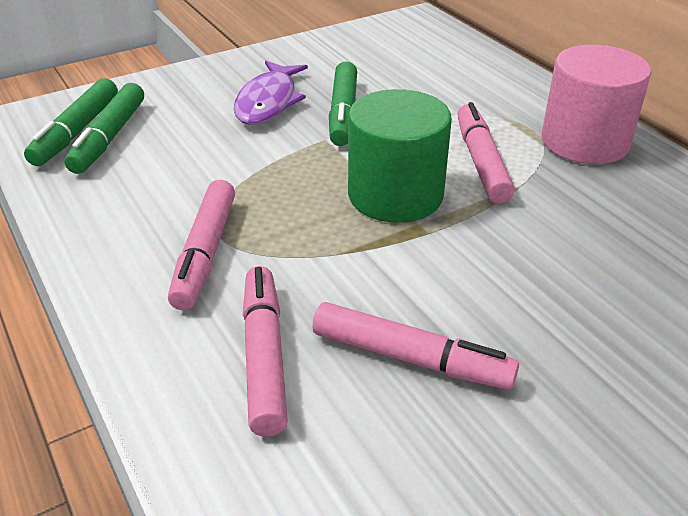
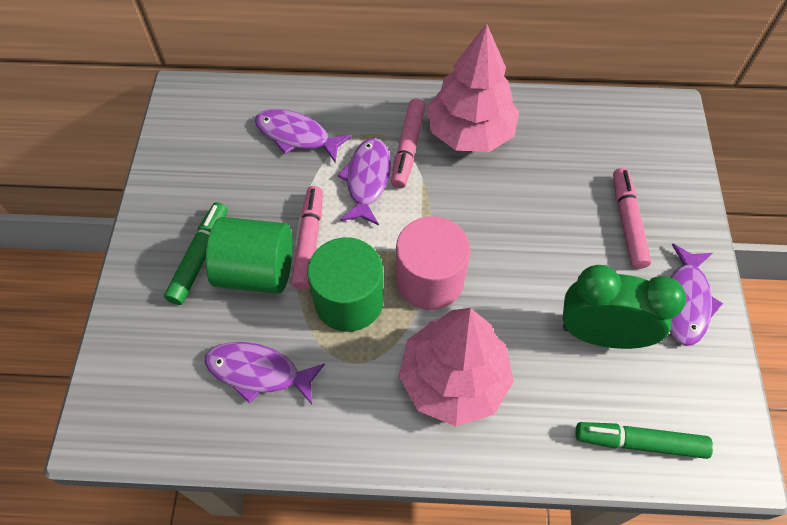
green clock: 0 -> 1
green cylinder: 1 -> 2
green marker: 3 -> 2
pink marker: 4 -> 3
pink tree: 0 -> 2
purple fish: 1 -> 4

